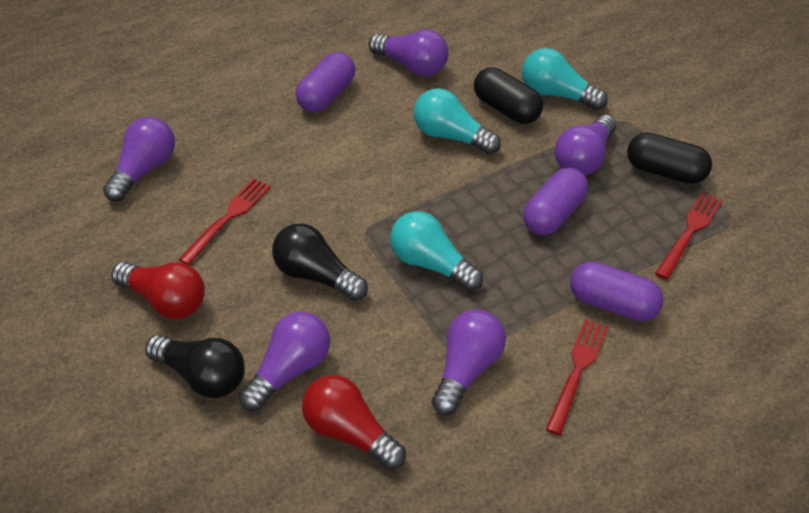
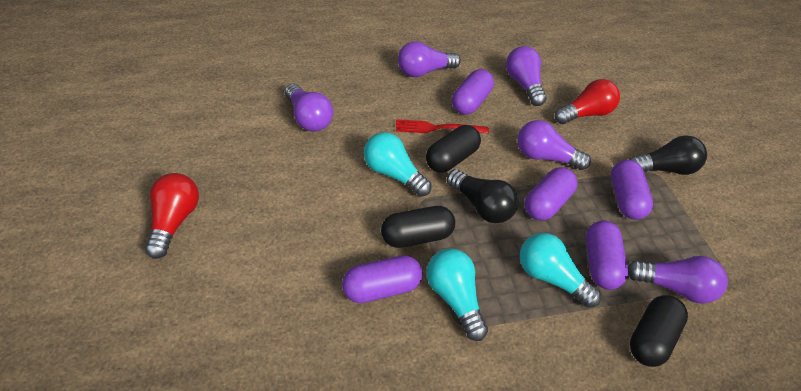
black capsule: 2 -> 3
purple capsule: 3 -> 5
red fork: 3 -> 1

